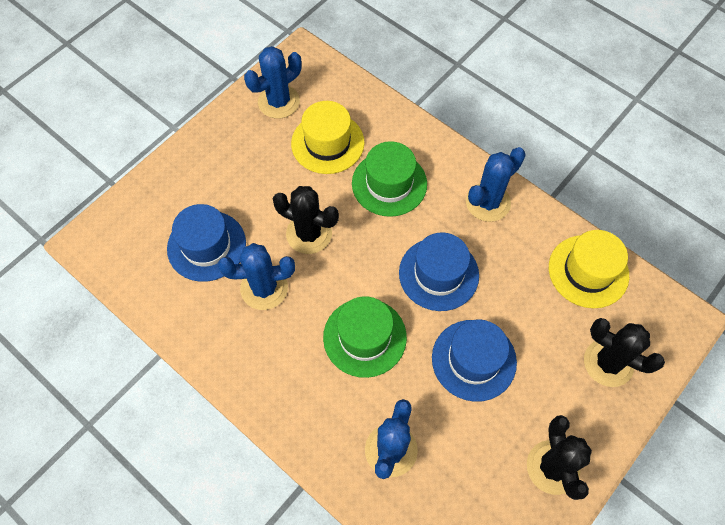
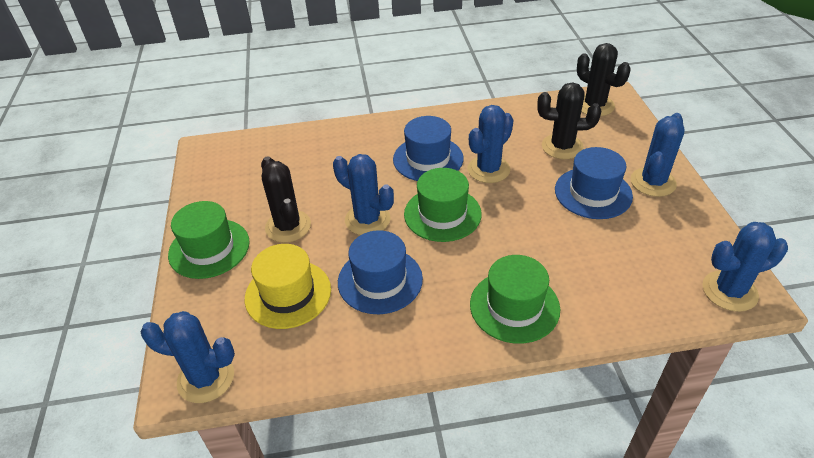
blue cactus: 4 -> 5
green hat: 2 -> 3
yellow hat: 2 -> 1

